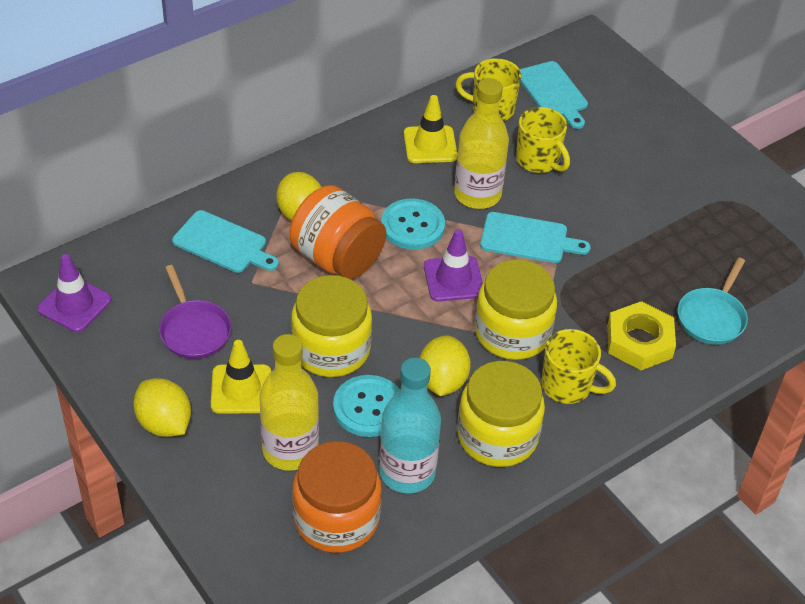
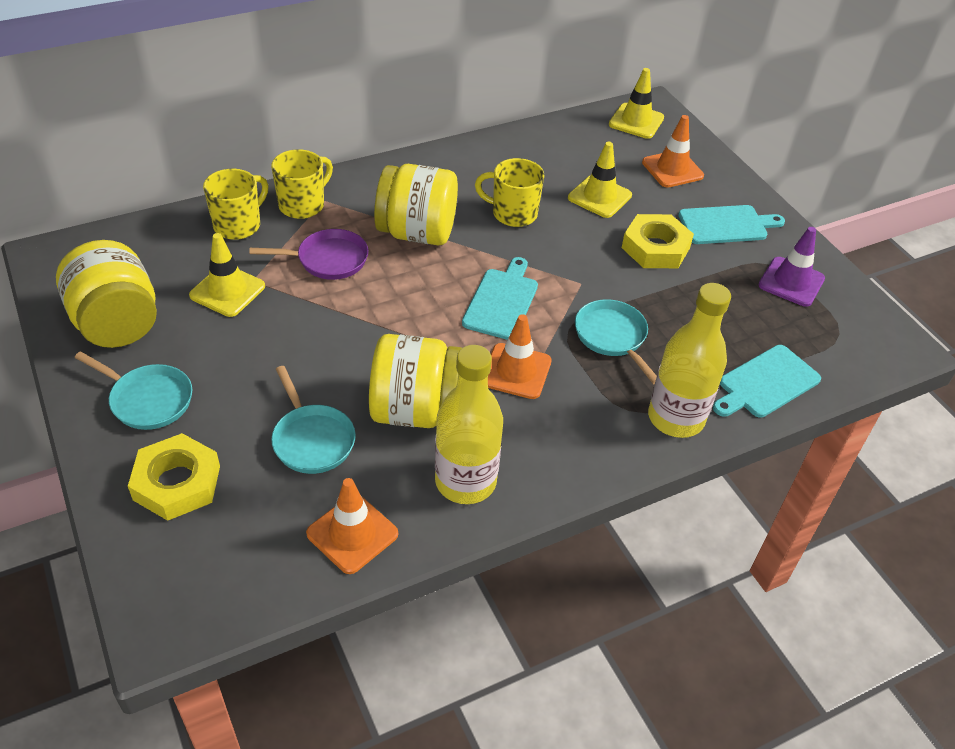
orange jar: 2 -> 0
orange traffic cone: 0 -> 3
purple traffic cone: 2 -> 1
turquoise bottle: 1 -> 0
turquoise button: 2 -> 0
turquoise pan: 1 -> 3
yellow lemon: 3 -> 0
yellow nut: 1 -> 2
yellow traffic cone: 2 -> 3

